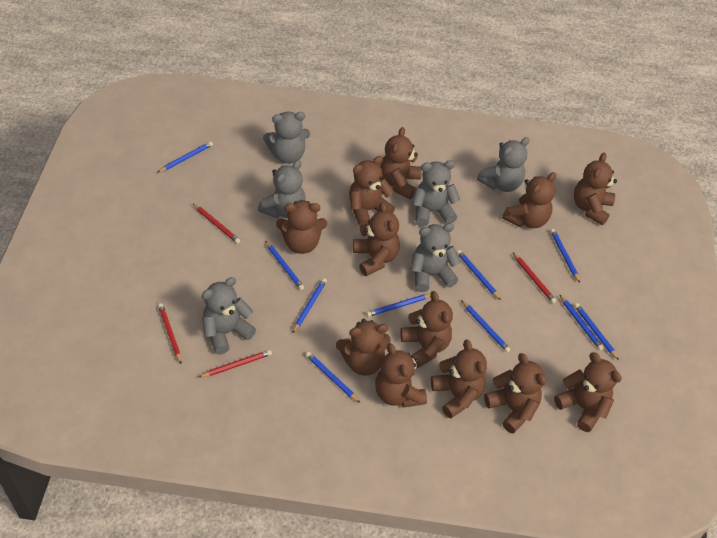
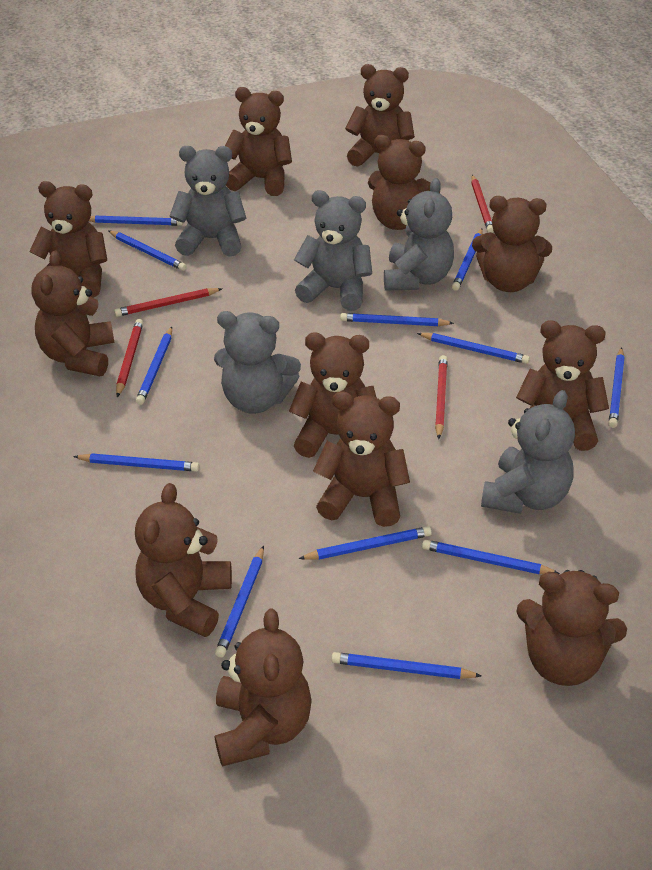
blue pencil: 10 -> 12
grey teddy bear: 6 -> 5

